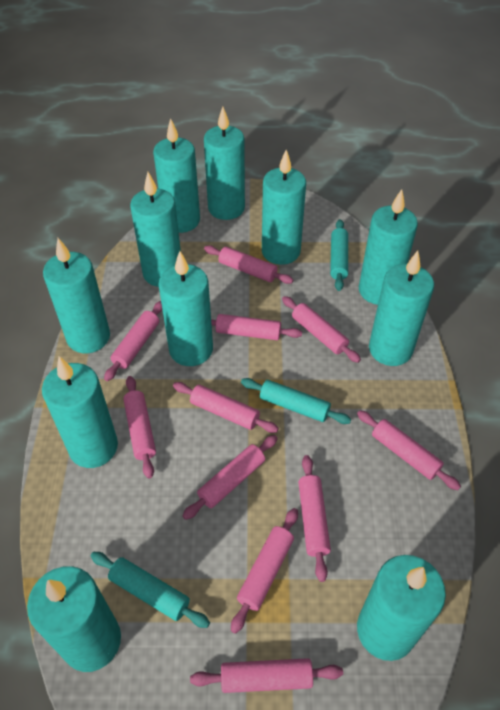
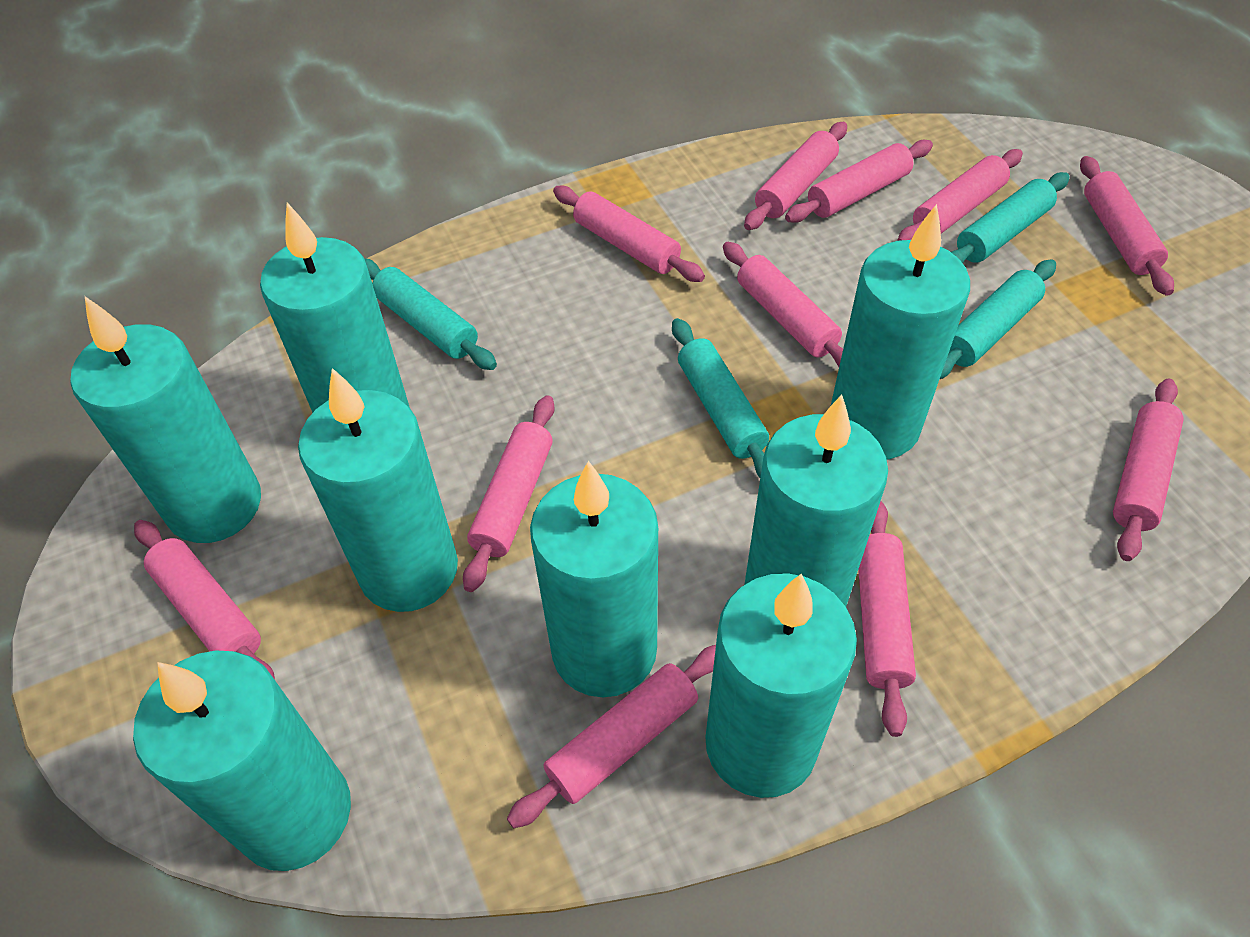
turquoise candle: 11 -> 8
turquoise rolling pin: 3 -> 4

